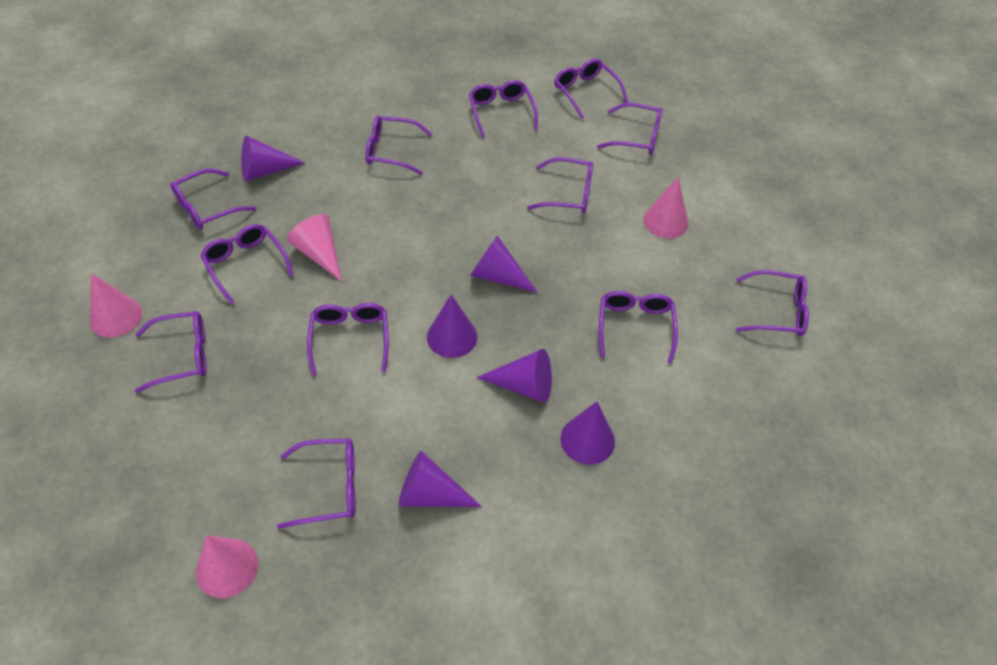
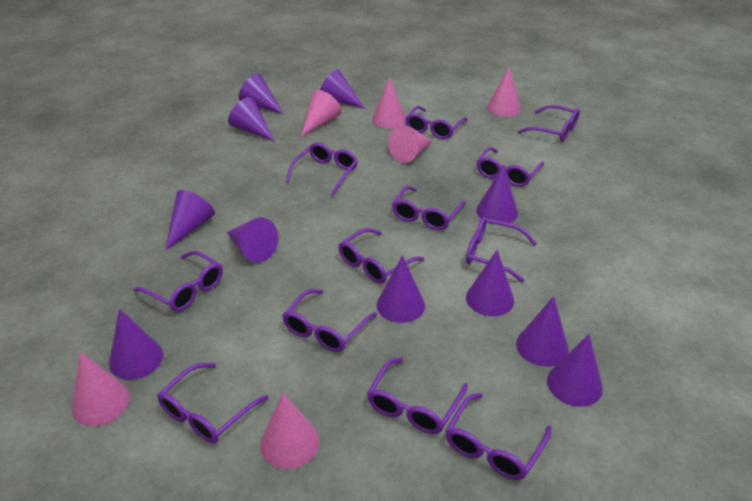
pink cone: 4 -> 6
purple cone: 6 -> 11

